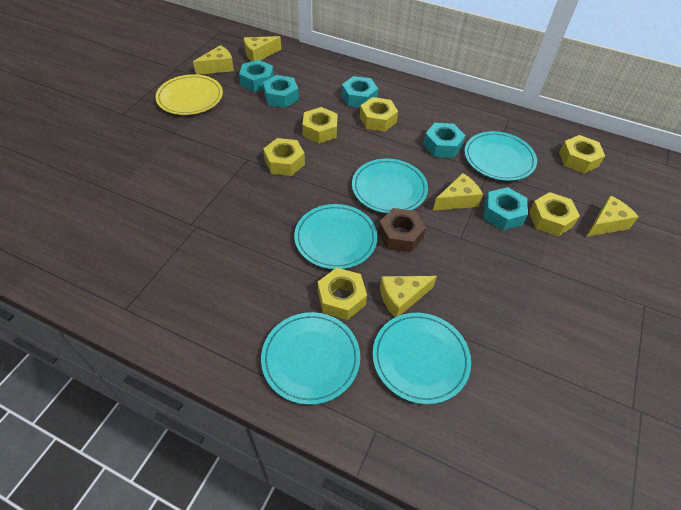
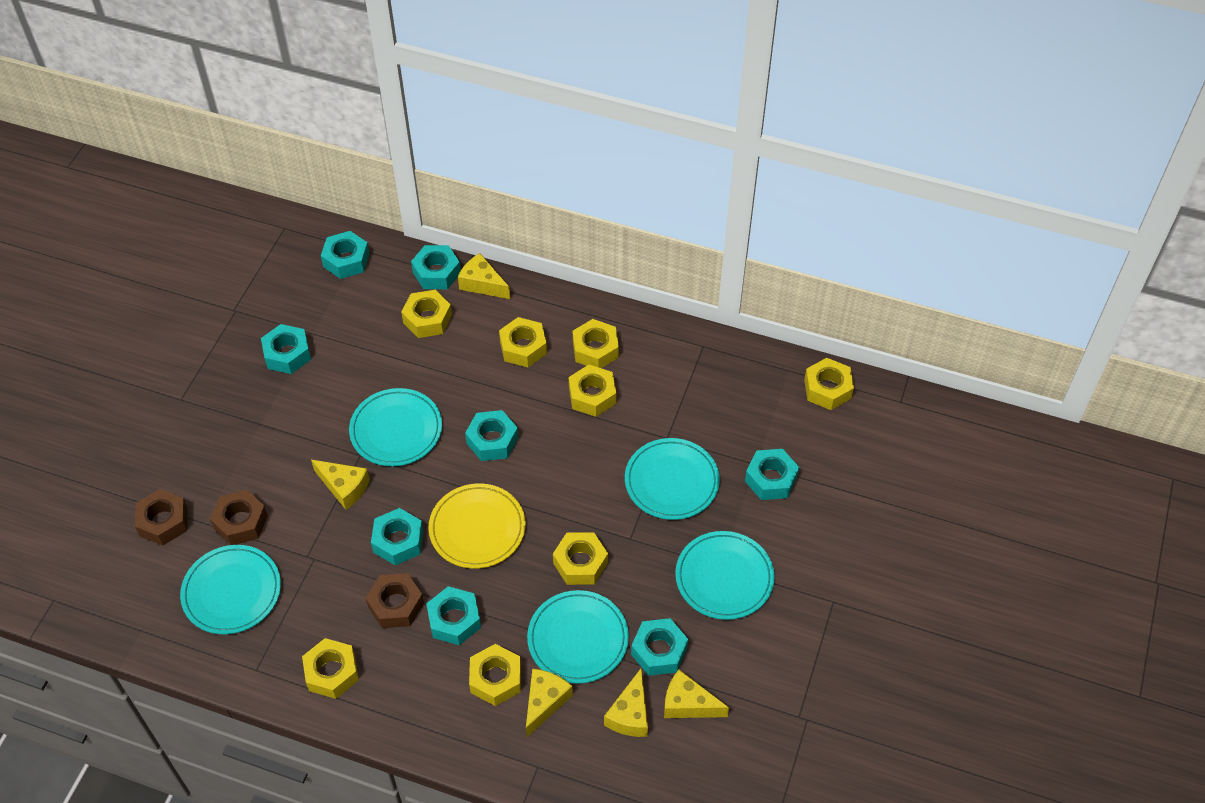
brown nut: 1 -> 3
turquoise nut: 5 -> 8
yellow nut: 6 -> 8

